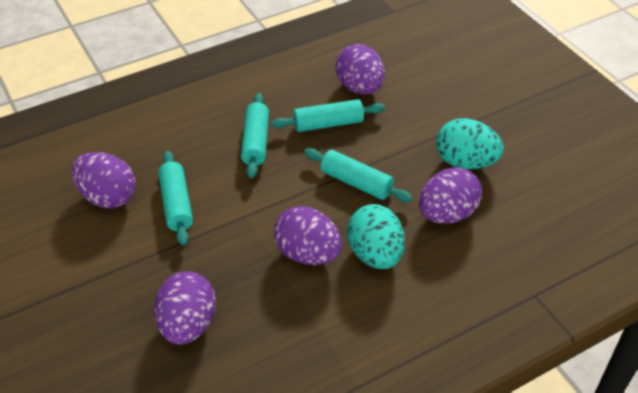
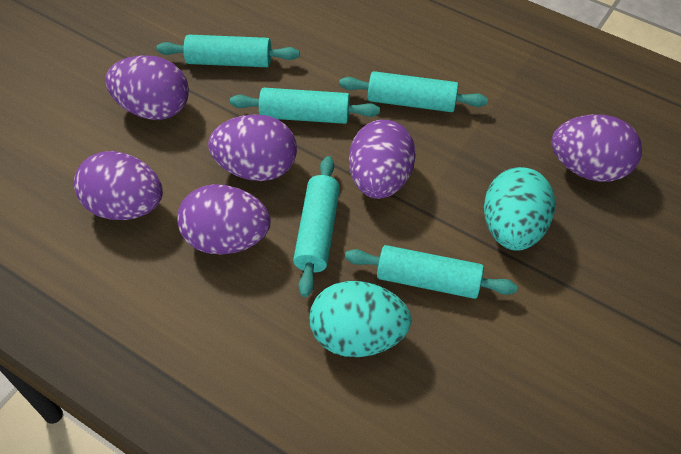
purple egg: 5 -> 6
turquoise rolling pin: 4 -> 5

